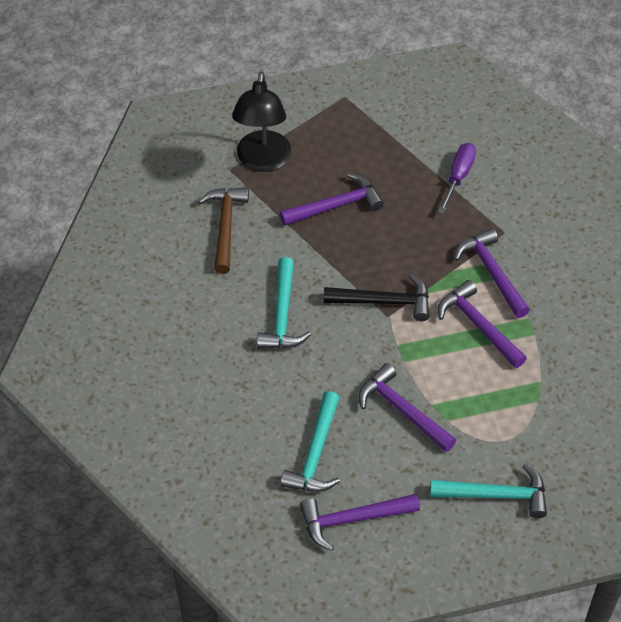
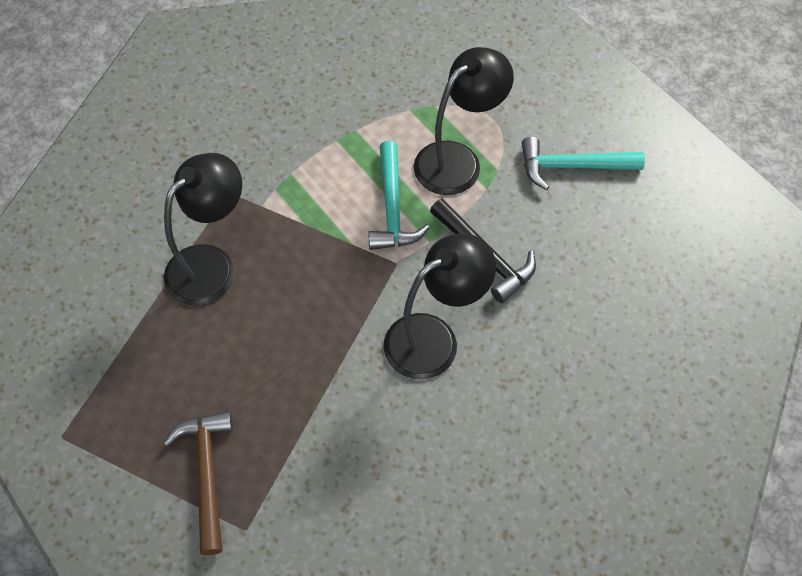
black lamp: 1 -> 3
purple hammer: 5 -> 0
purple screwdriver: 1 -> 0
turquoise hammer: 3 -> 2

